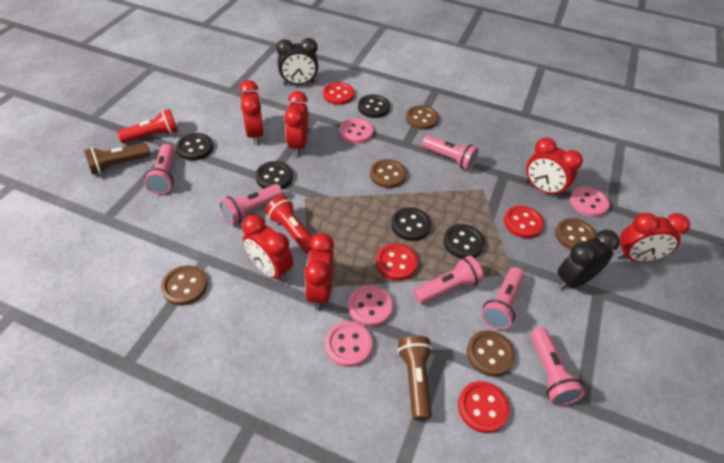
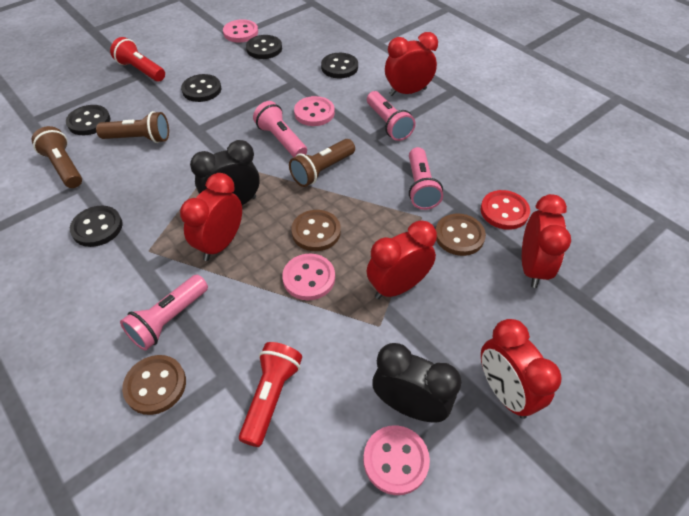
brown button: 5 -> 3
brown flashlight: 2 -> 3
pink flashlight: 6 -> 4
red button: 4 -> 1
red clock: 6 -> 5

